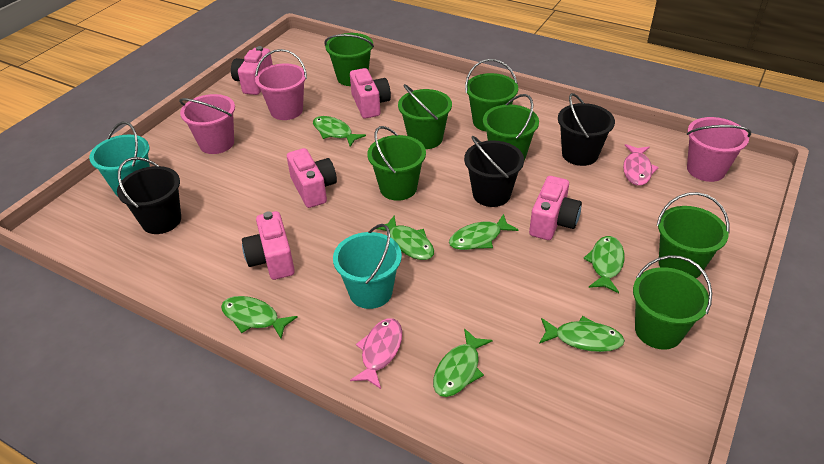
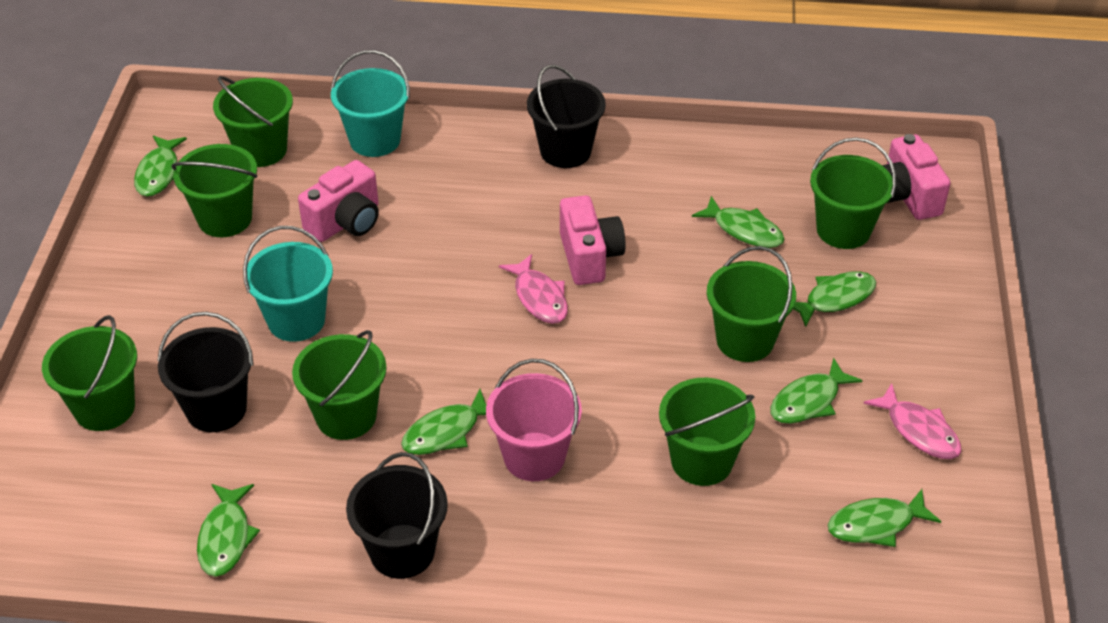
pink bucket: 3 -> 1
pink camera: 5 -> 3

